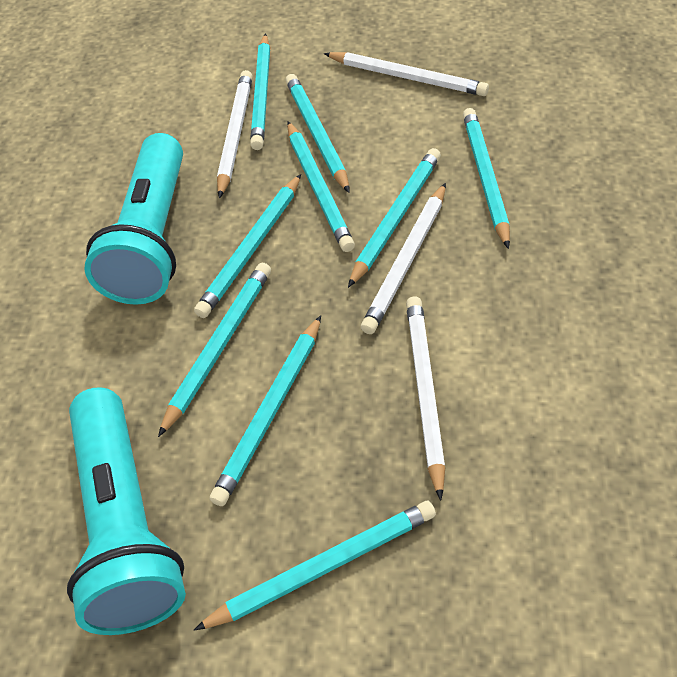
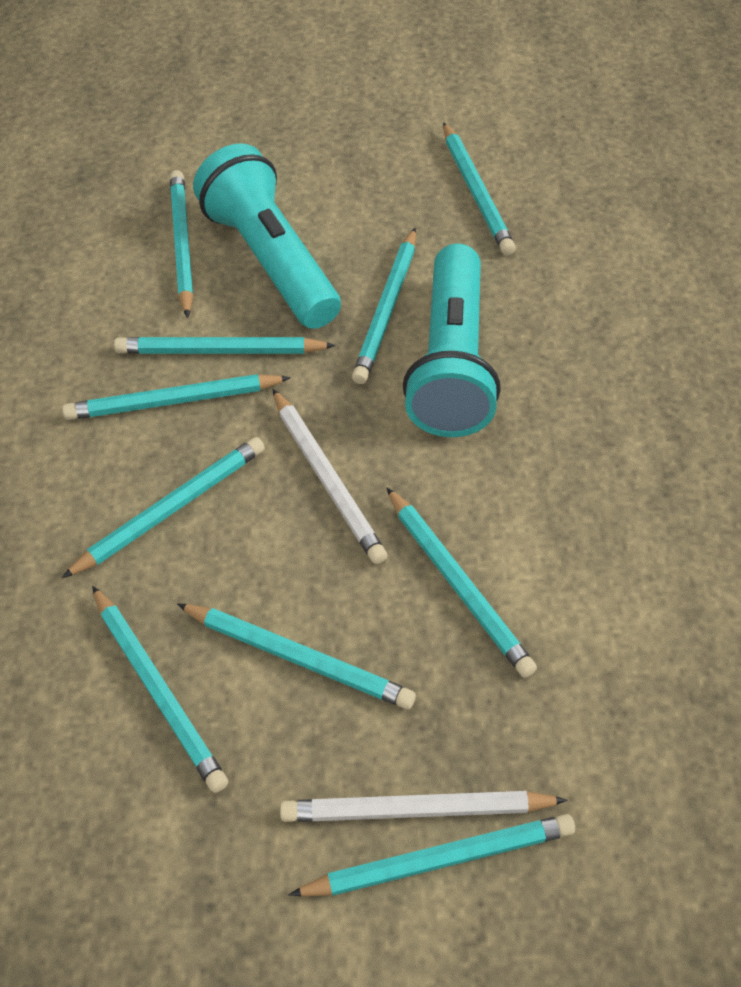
turquoise pencil: 9 -> 10
white pencil: 4 -> 2

